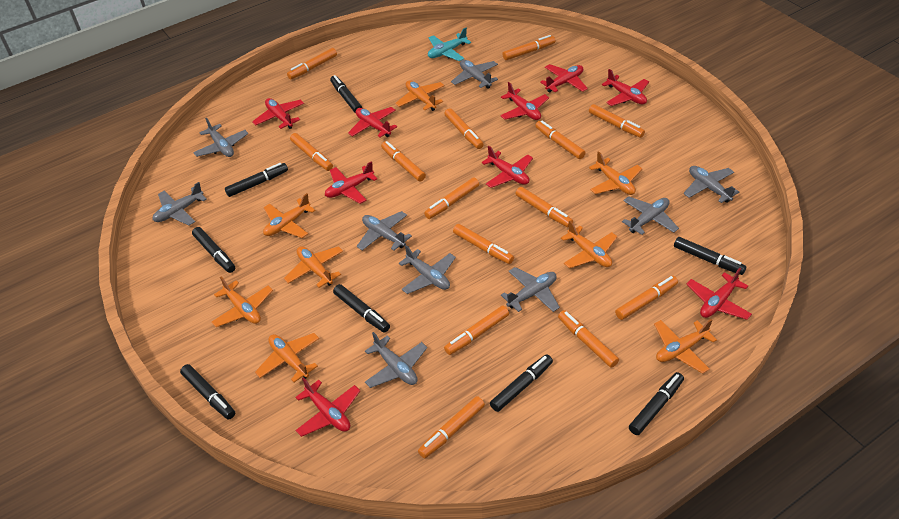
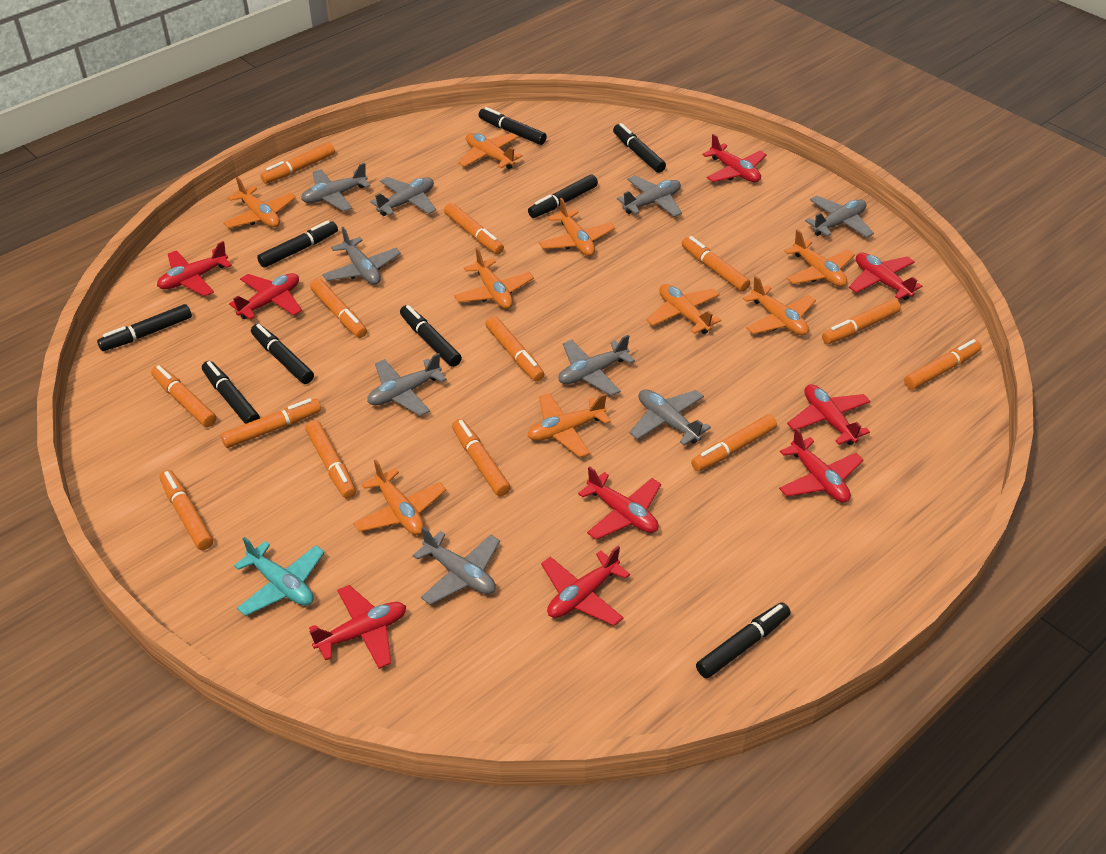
black marker: 8 -> 9
orange marker: 14 -> 13
orange plane: 8 -> 9

